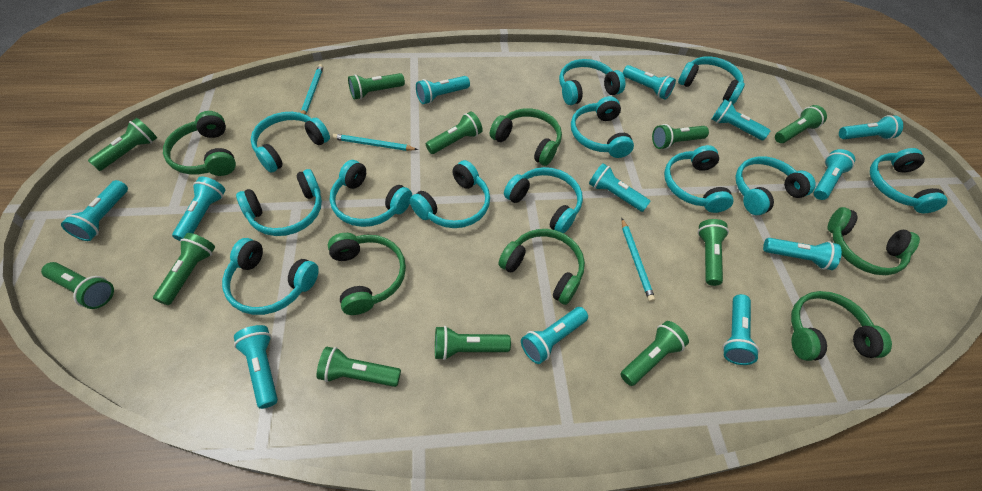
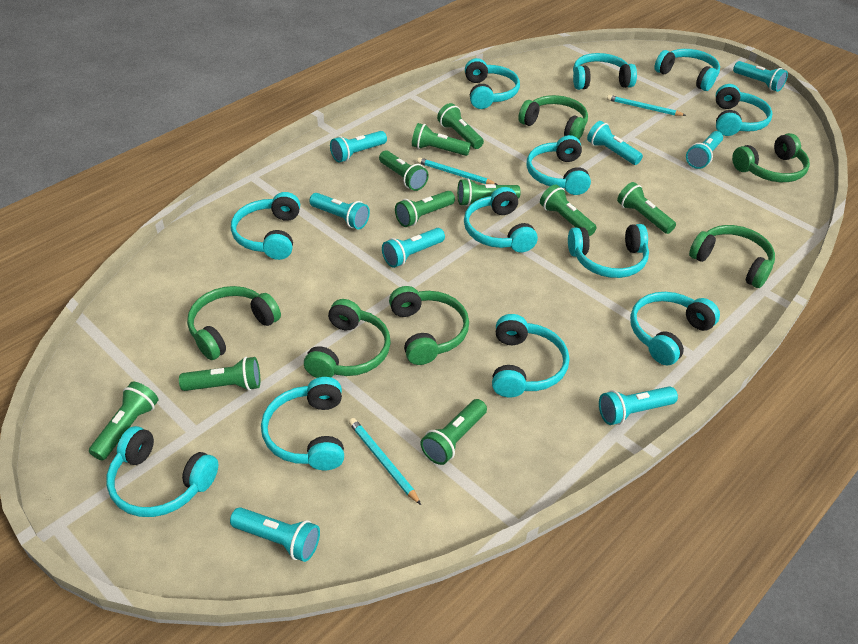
green flashlight: 11 -> 10
turquoise flashlight: 12 -> 8

